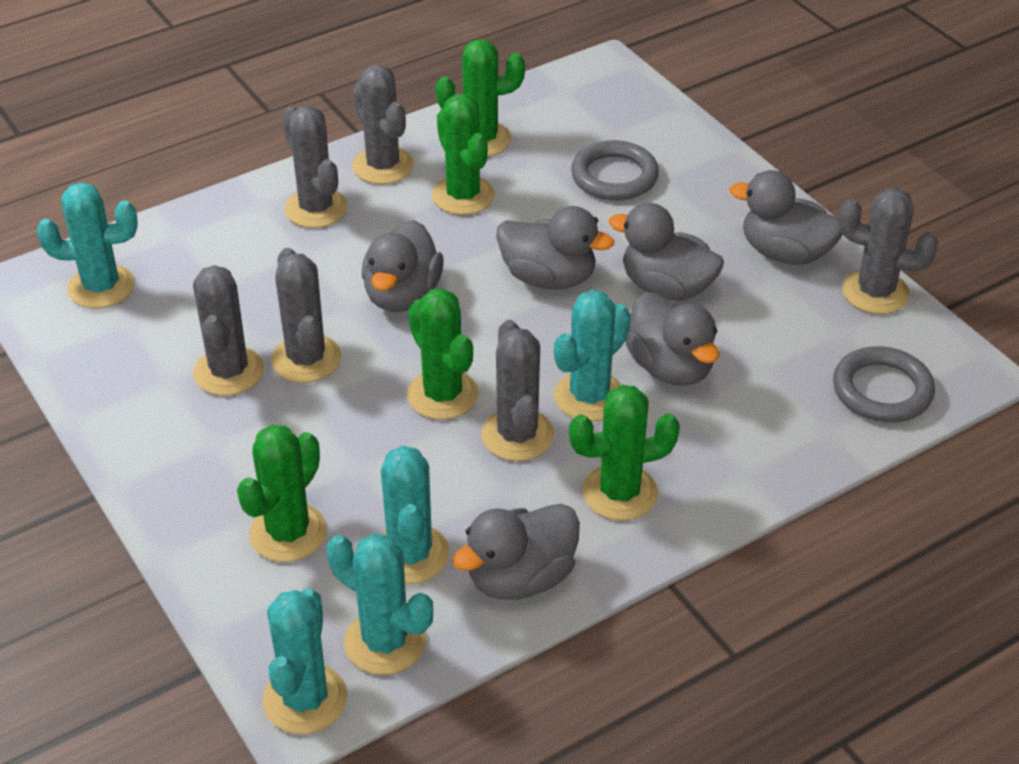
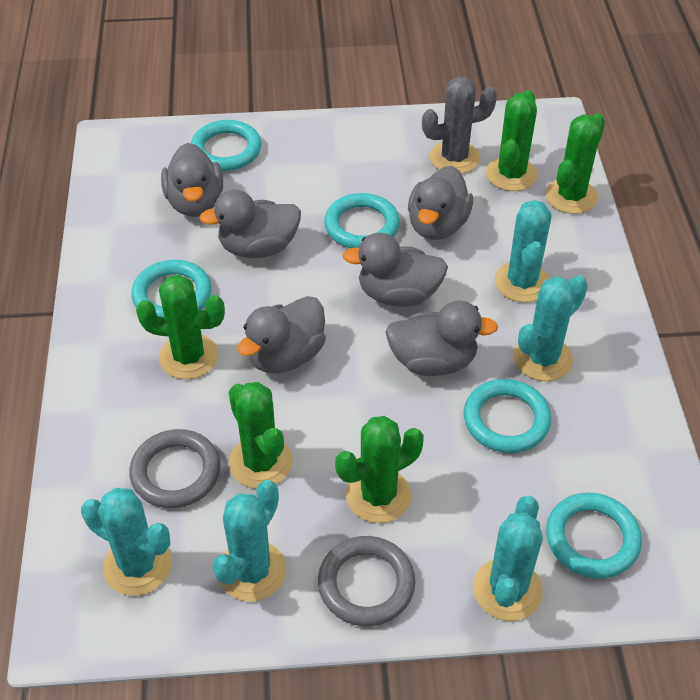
grey cactus: 6 -> 1
turquoise ring: 0 -> 5

